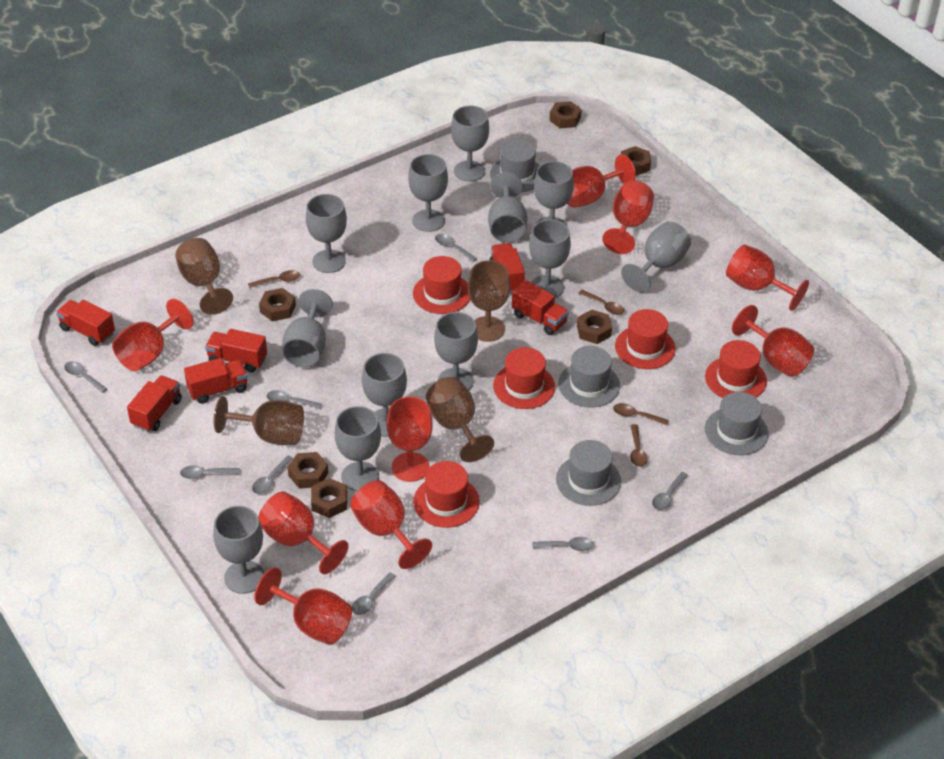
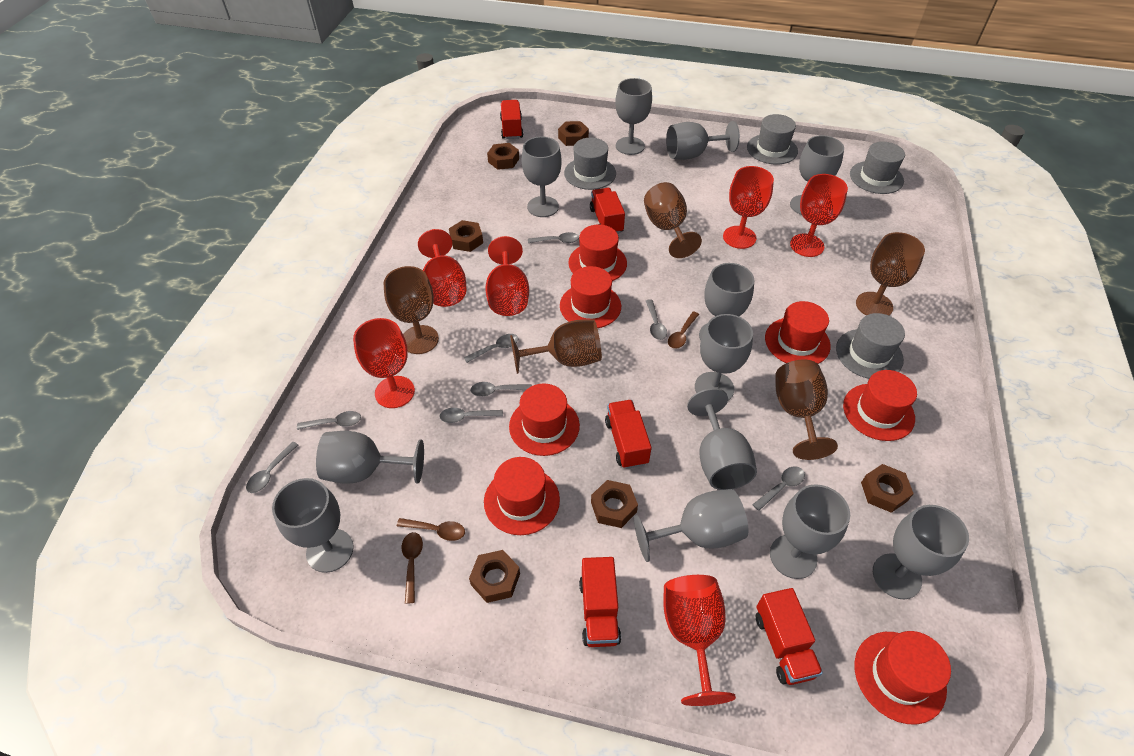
brown goblet: 4 -> 5
brown spoon: 4 -> 3
red goblet: 9 -> 6
red hat: 5 -> 7
red truck: 6 -> 5

